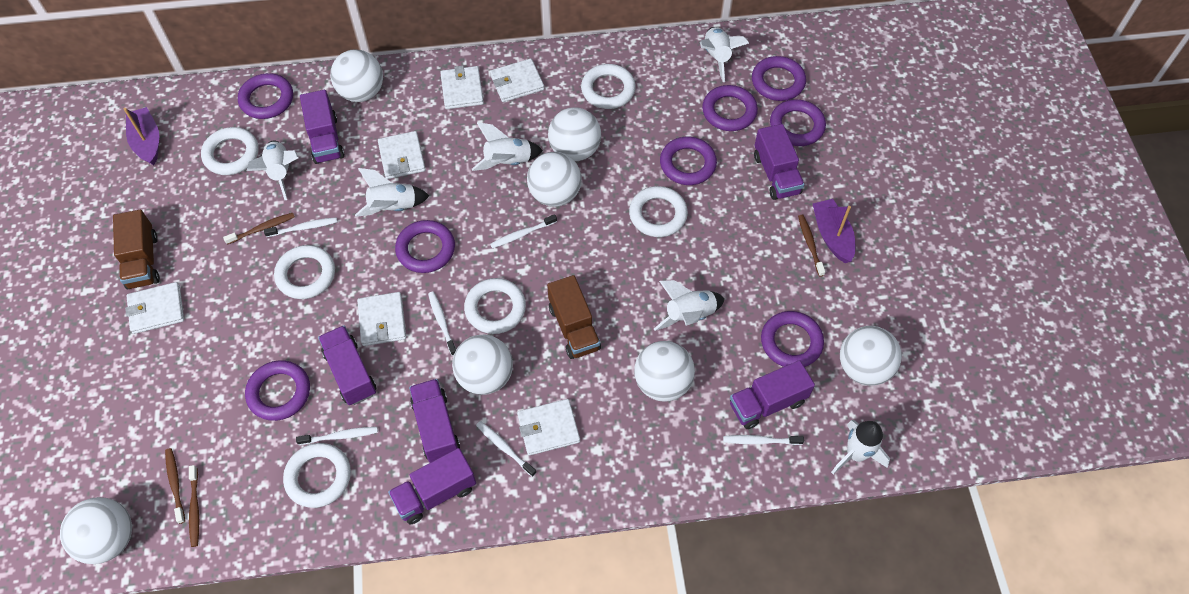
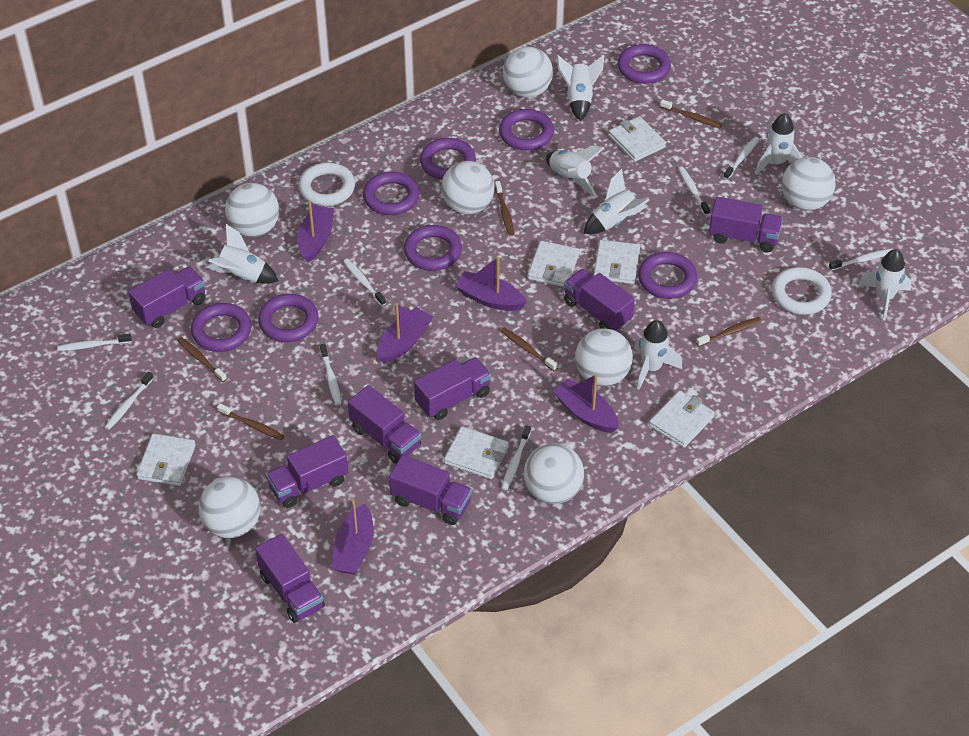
brown toothbrush: 4 -> 6
brown truck: 2 -> 0
purple boat: 2 -> 5
purple truck: 6 -> 8
white ring: 6 -> 2
white rocket: 6 -> 7
white toothbrush: 6 -> 8

